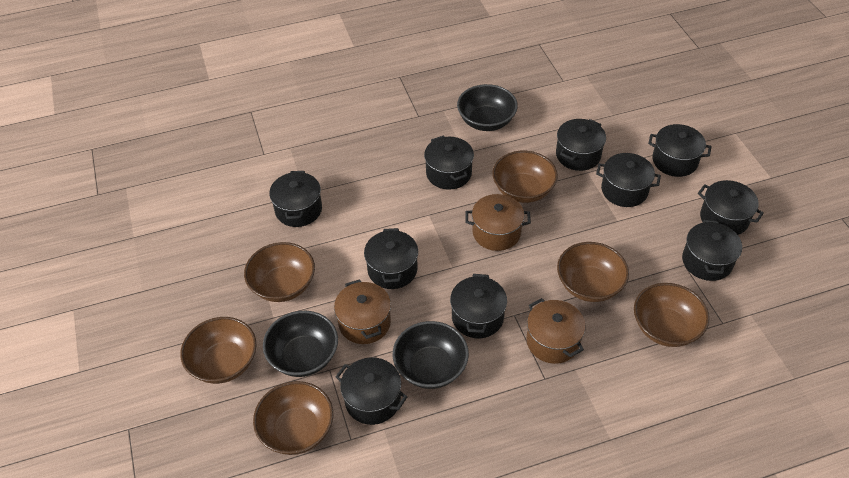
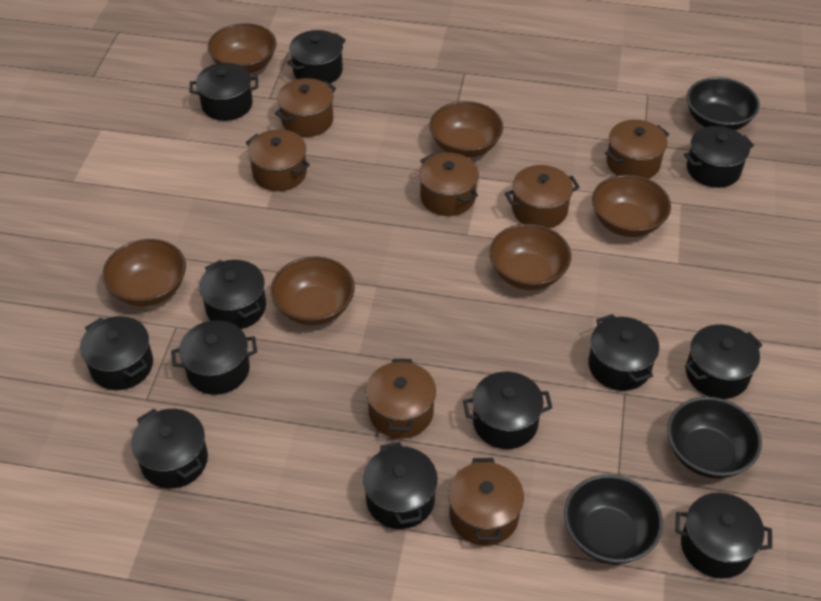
black pot: 10 -> 12
brown pot: 3 -> 7

